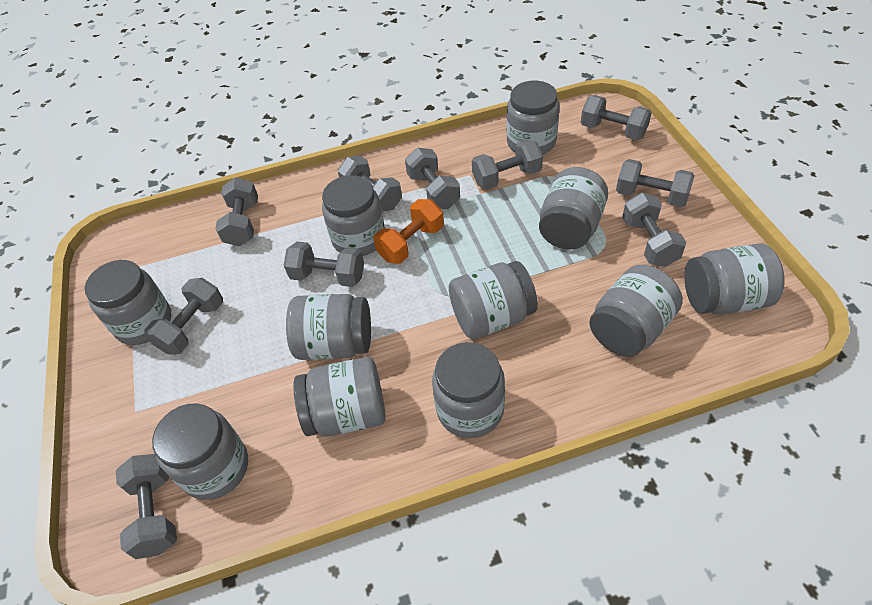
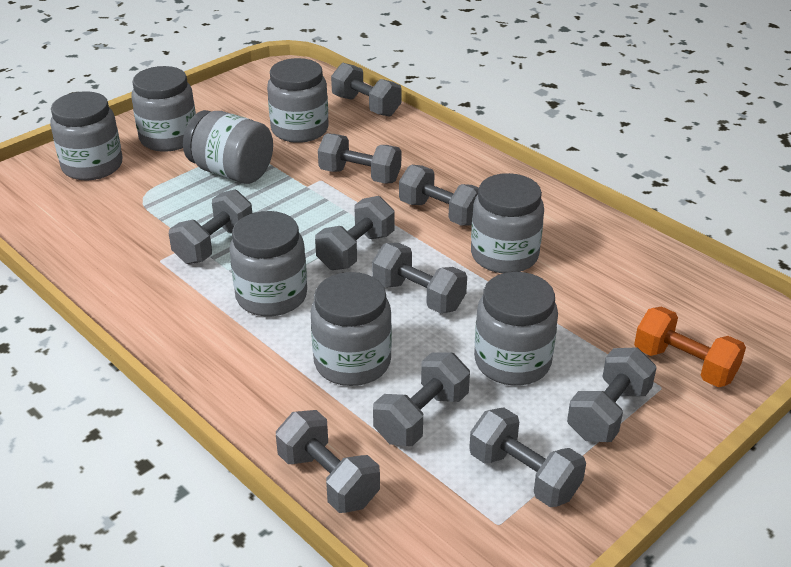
grey jar: 11 -> 8

